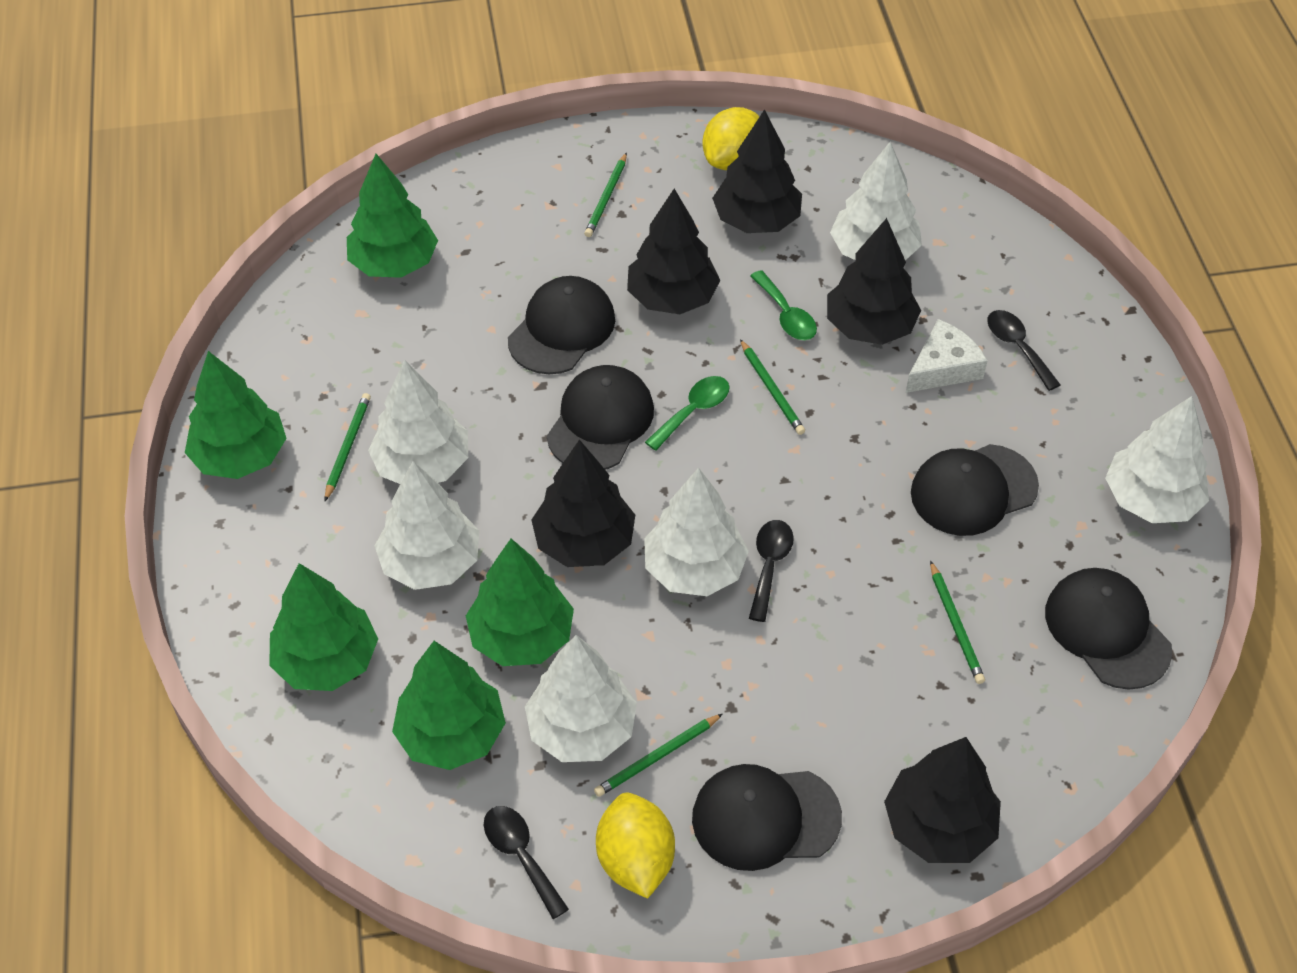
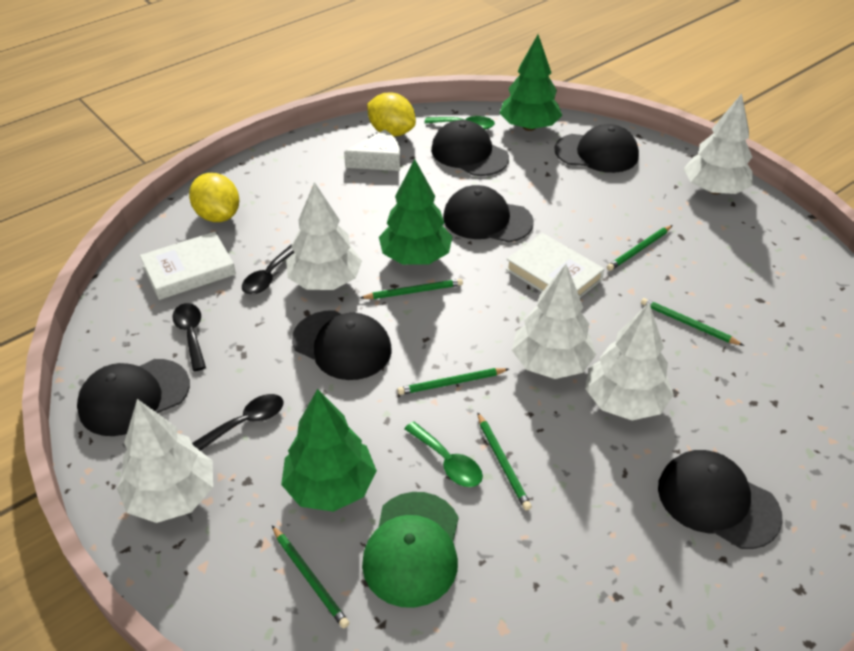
black cap: 5 -> 6
black tree: 5 -> 0
green cap: 0 -> 1
green pencil: 5 -> 6
green tree: 5 -> 3
white book: 0 -> 2
white tree: 6 -> 5

